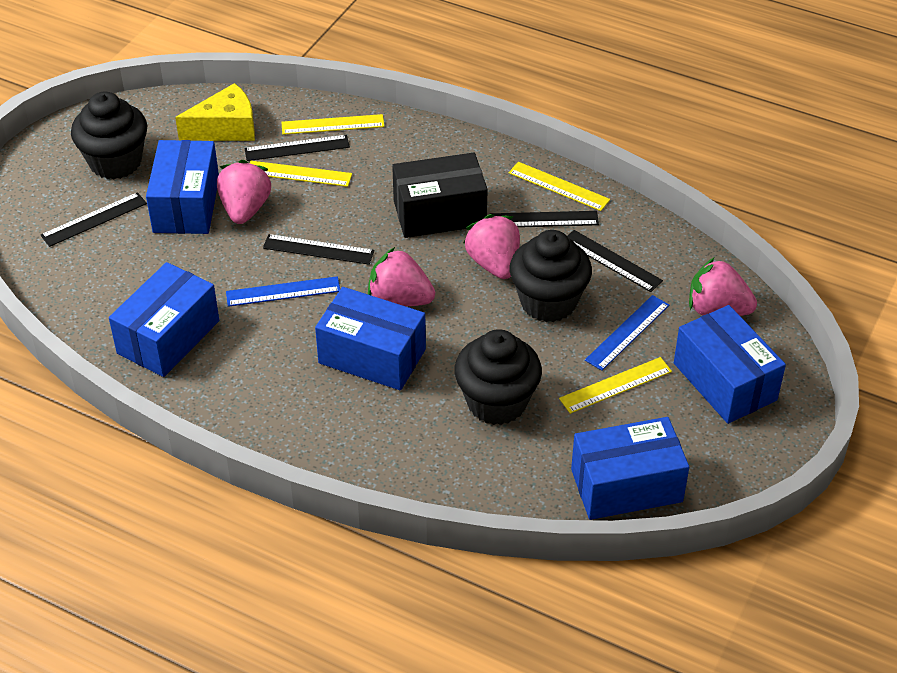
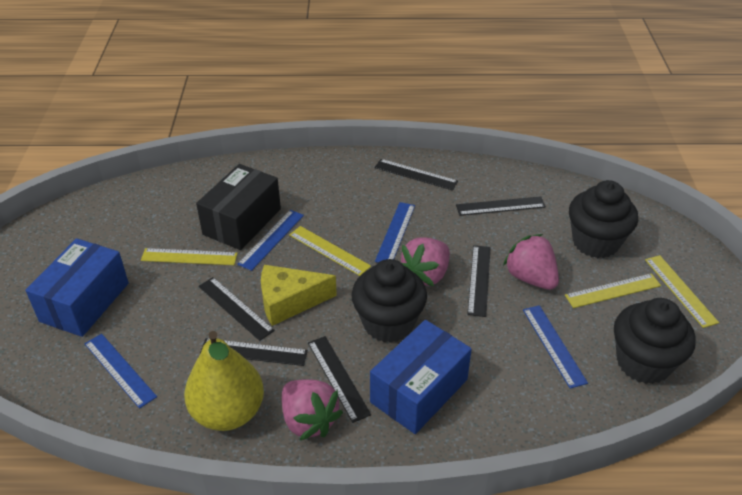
black ruler: 5 -> 6
blue box: 5 -> 2
blue ruler: 2 -> 4
pink strawberry: 4 -> 3
yellow pear: 0 -> 1

